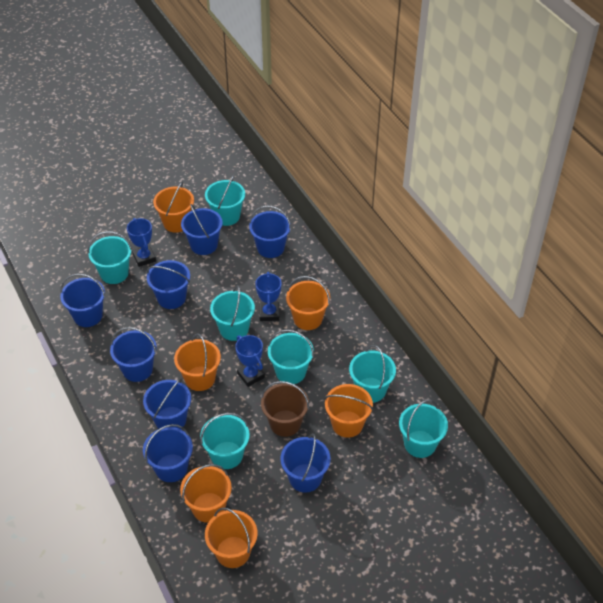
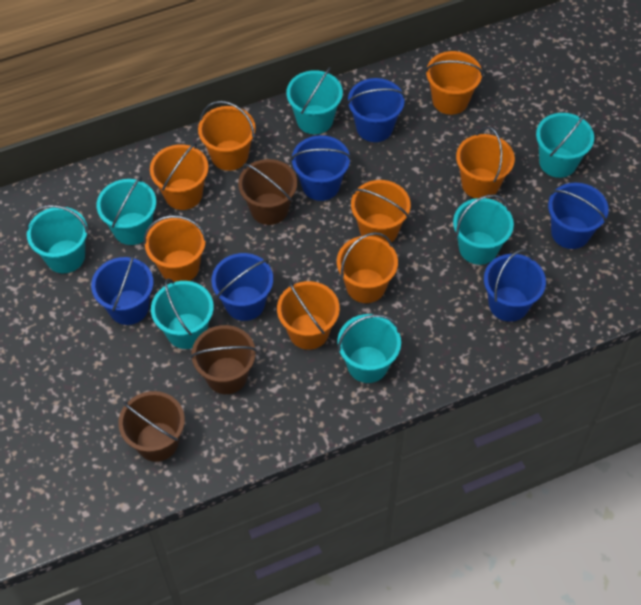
blue bucket: 8 -> 6
blue trophy: 3 -> 0
brown bucket: 1 -> 3
orange bucket: 6 -> 8

